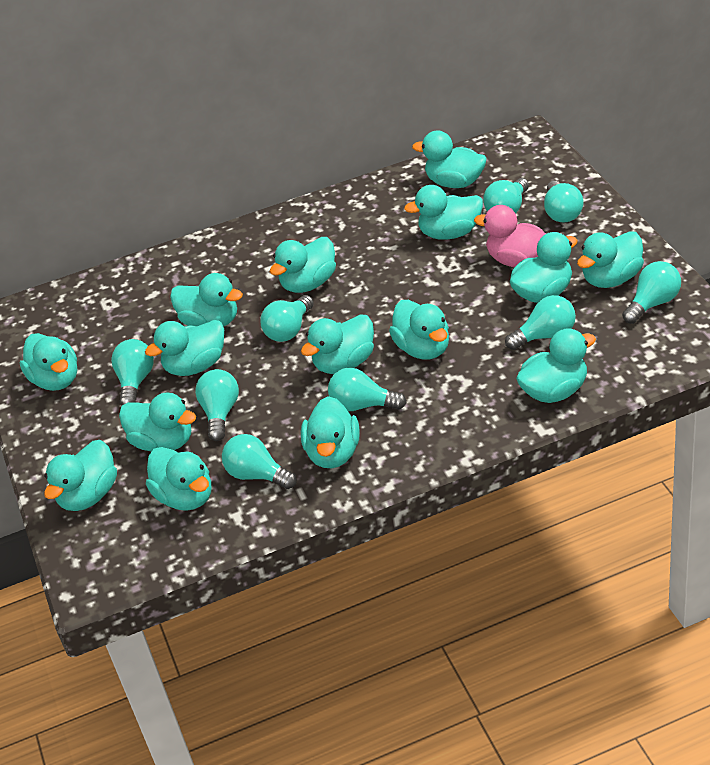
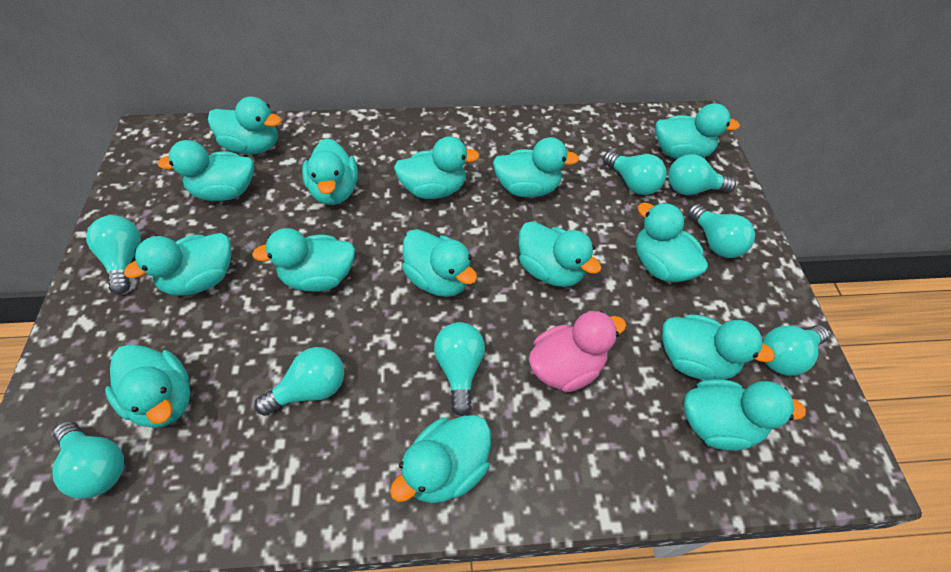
turquoise light bulb: 9 -> 8

